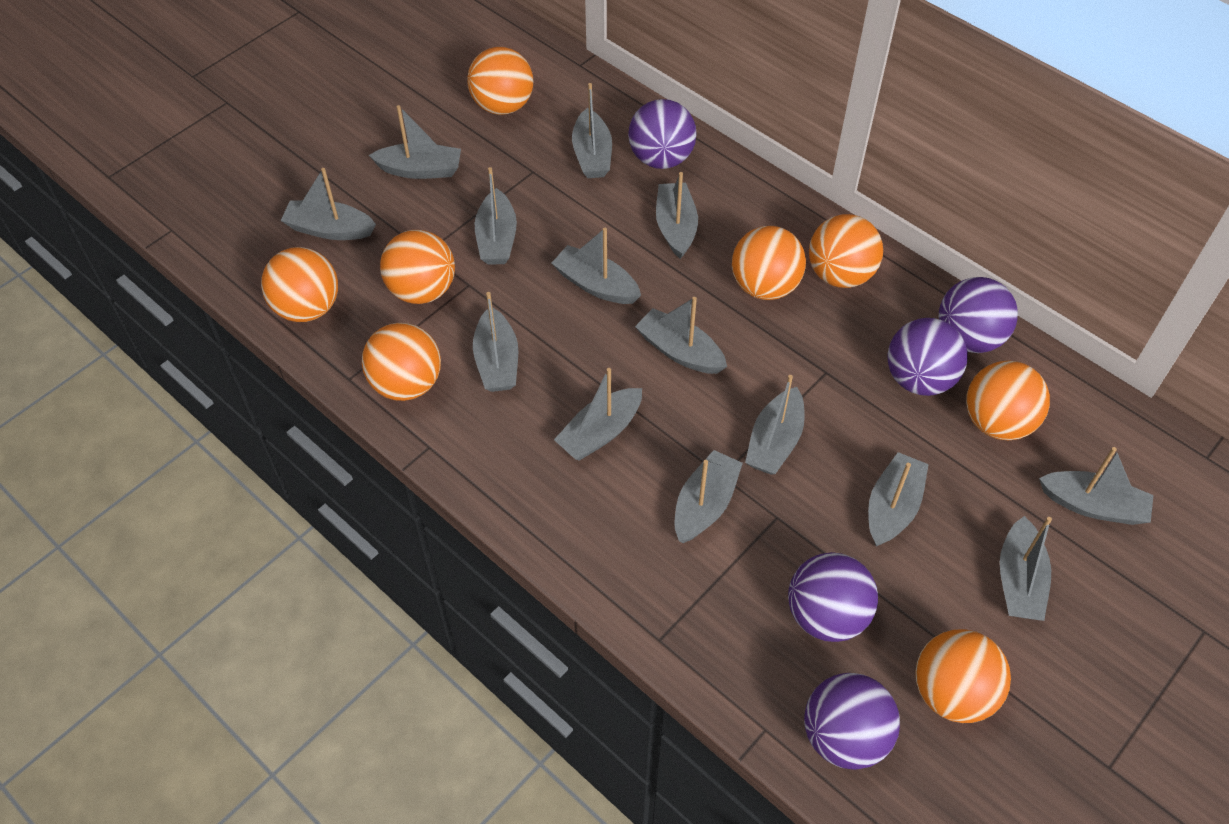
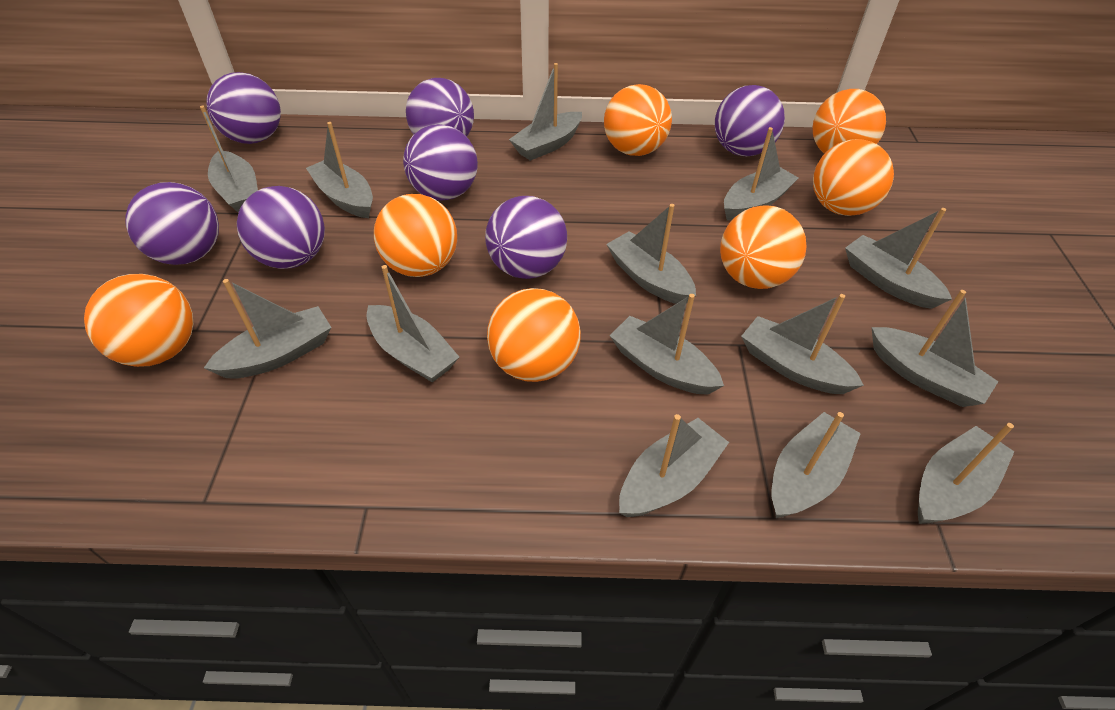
orange ball: 8 -> 7
purple ball: 5 -> 7

